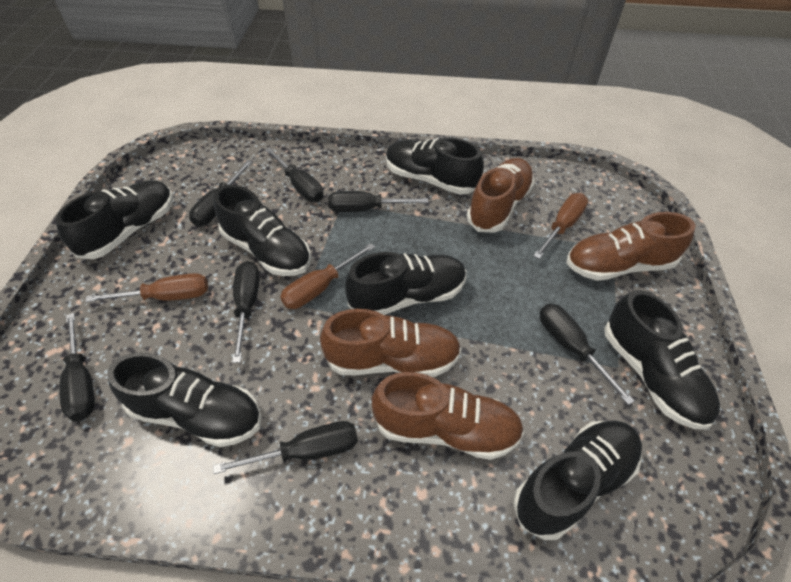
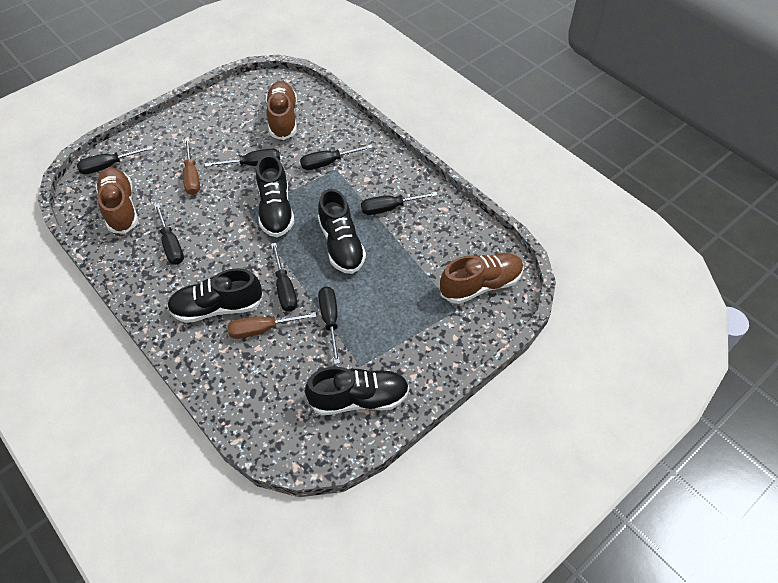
black shoe: 7 -> 4
brown screwdriver: 3 -> 2
brown shoe: 4 -> 3

